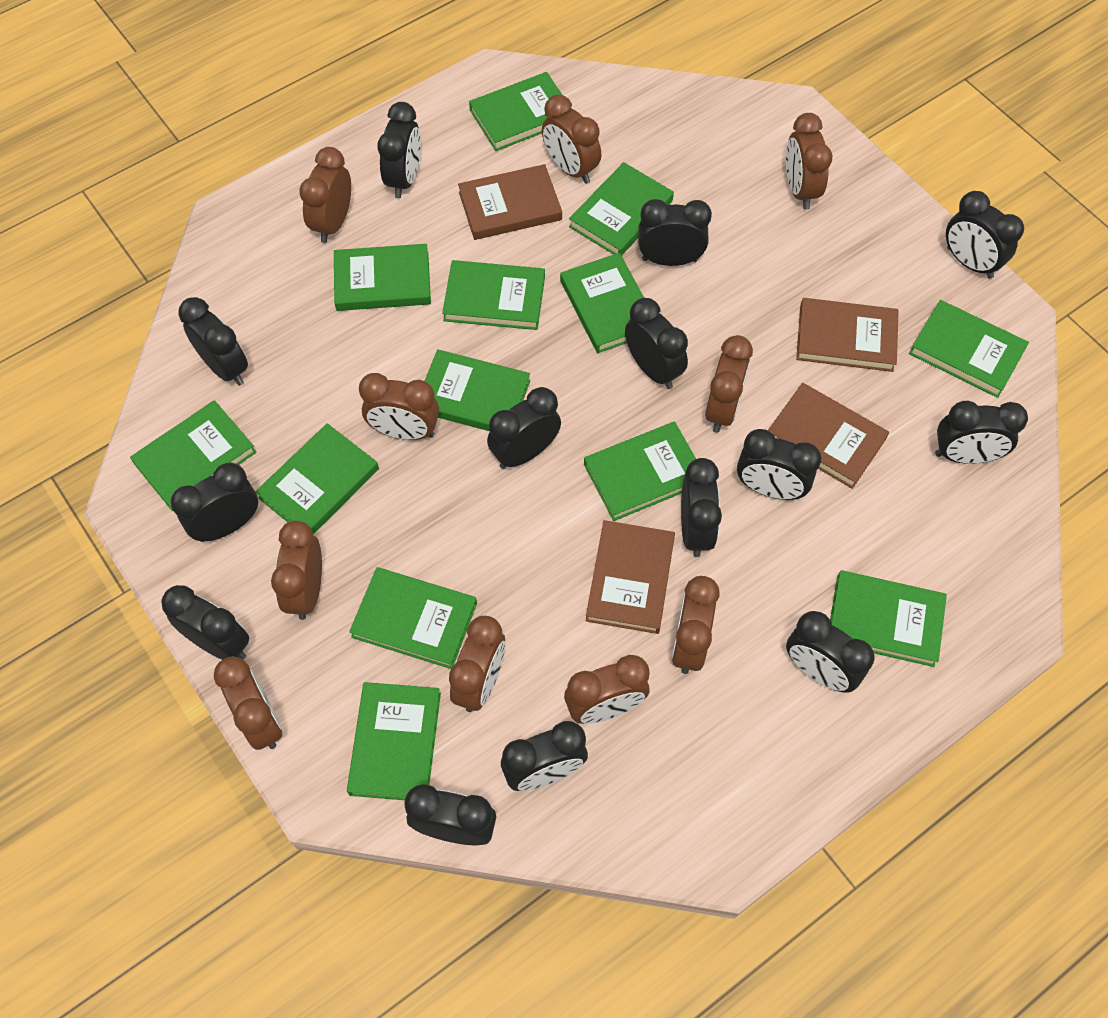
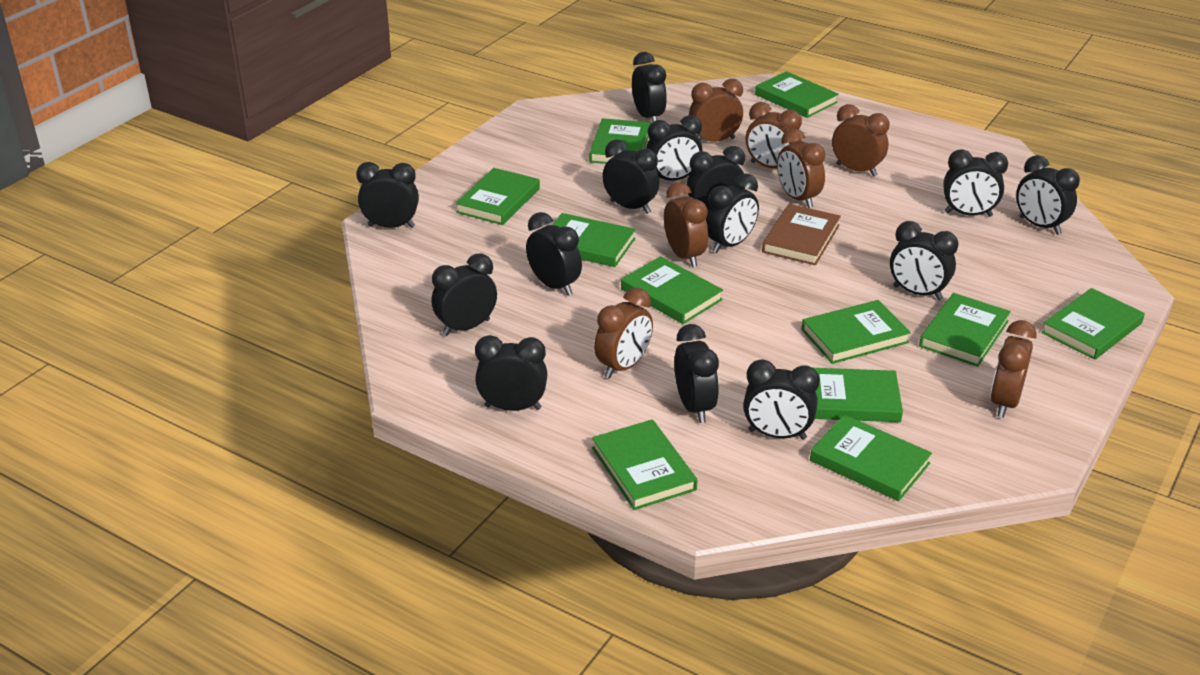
brown book: 4 -> 1
brown clock: 10 -> 7
green book: 13 -> 11

